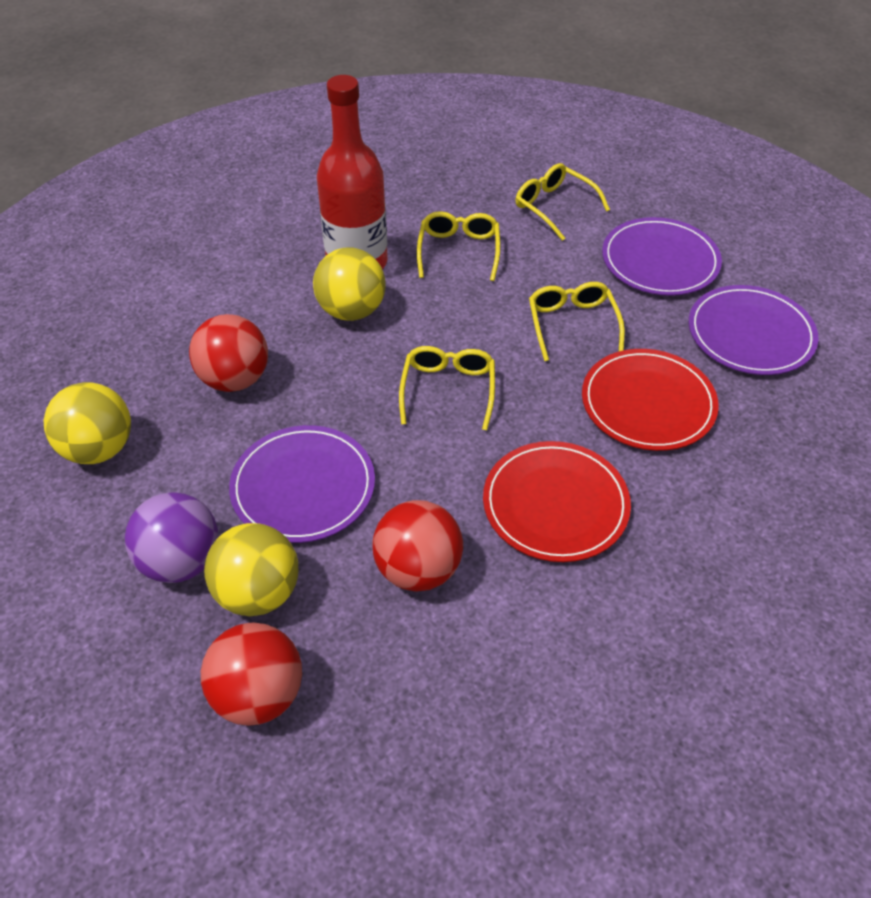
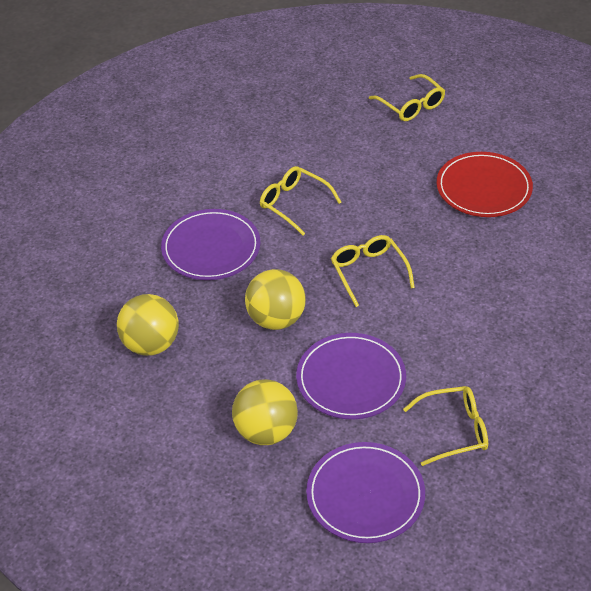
purple ball: 1 -> 0
red ball: 3 -> 0
red bottle: 1 -> 0
red plate: 2 -> 1

